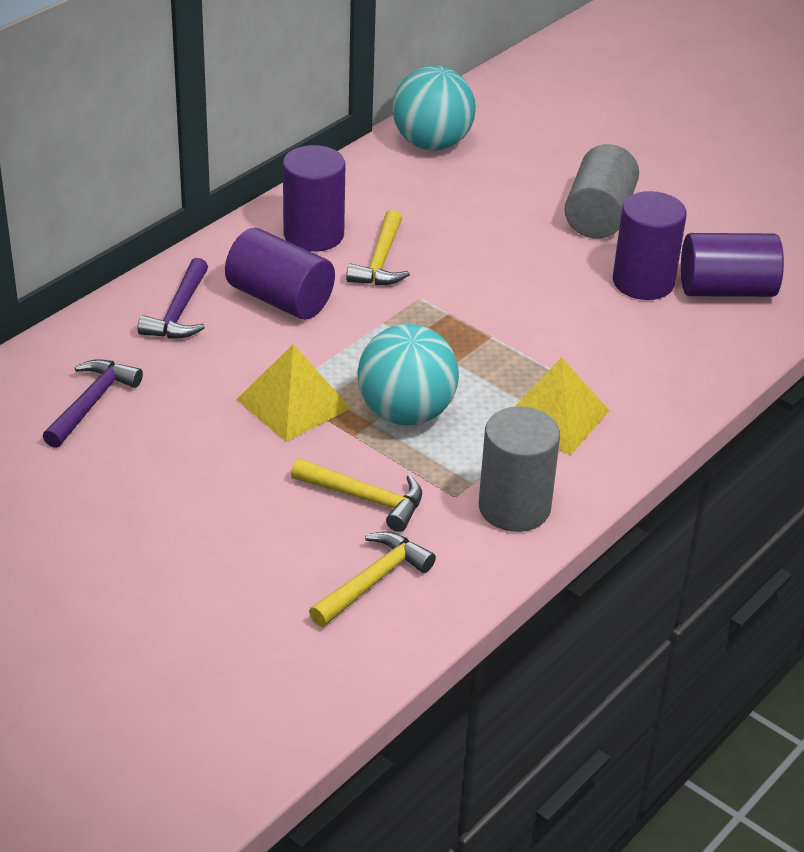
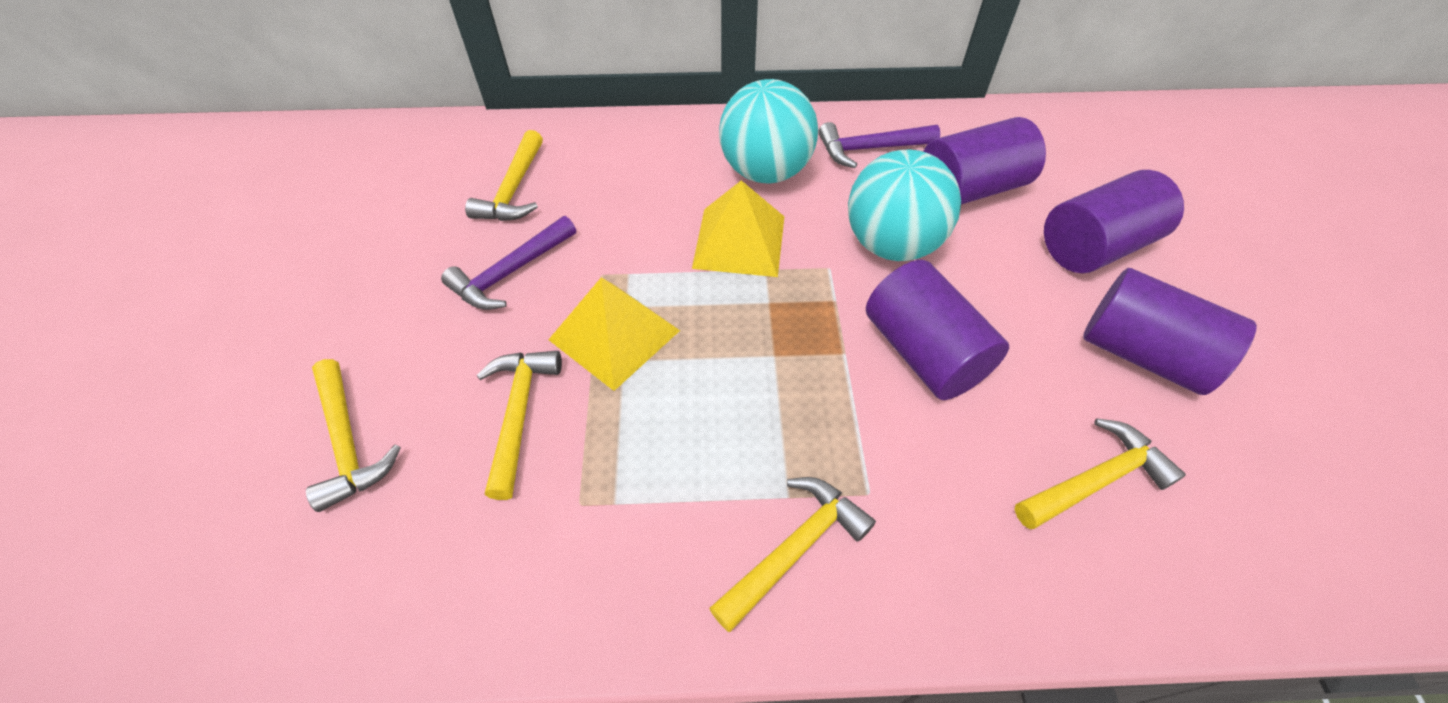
grey cylinder: 2 -> 0
yellow hammer: 3 -> 5

